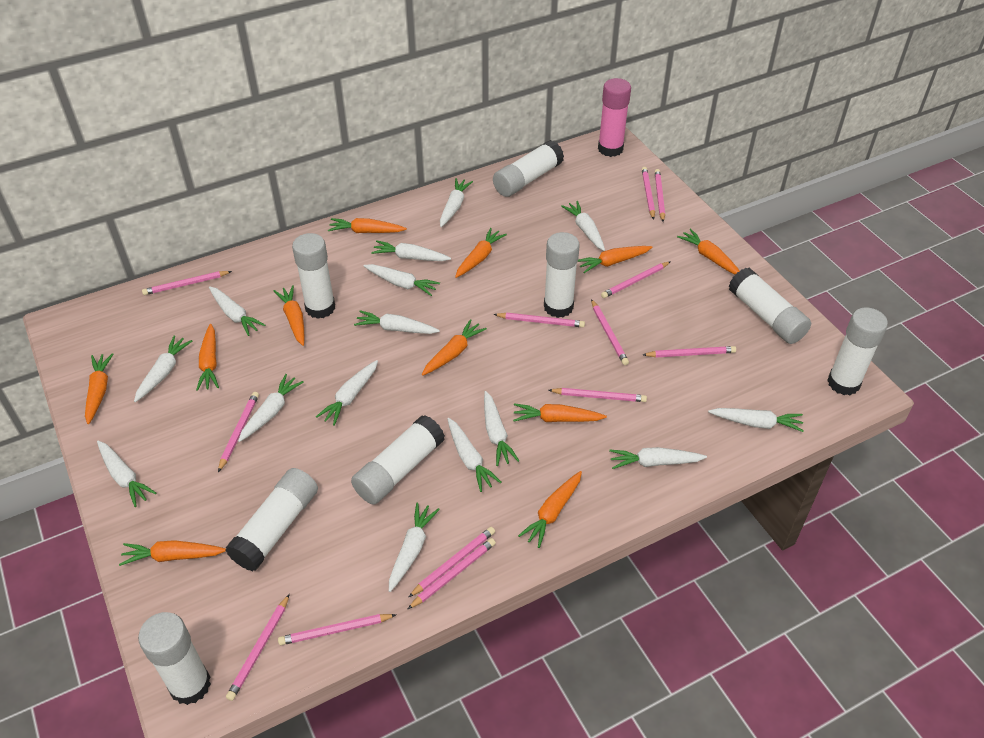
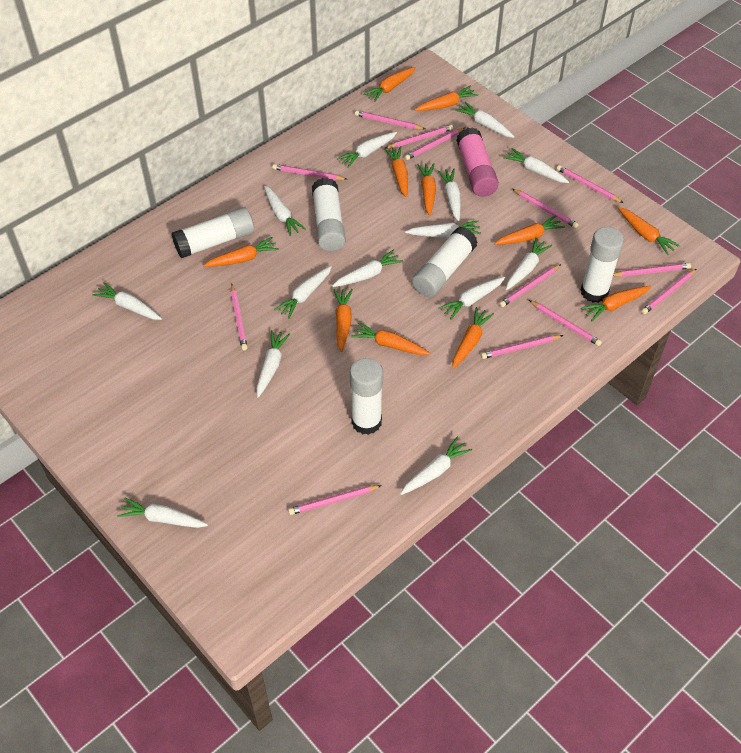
white carrot: 15 -> 14
white glue stick: 8 -> 5

